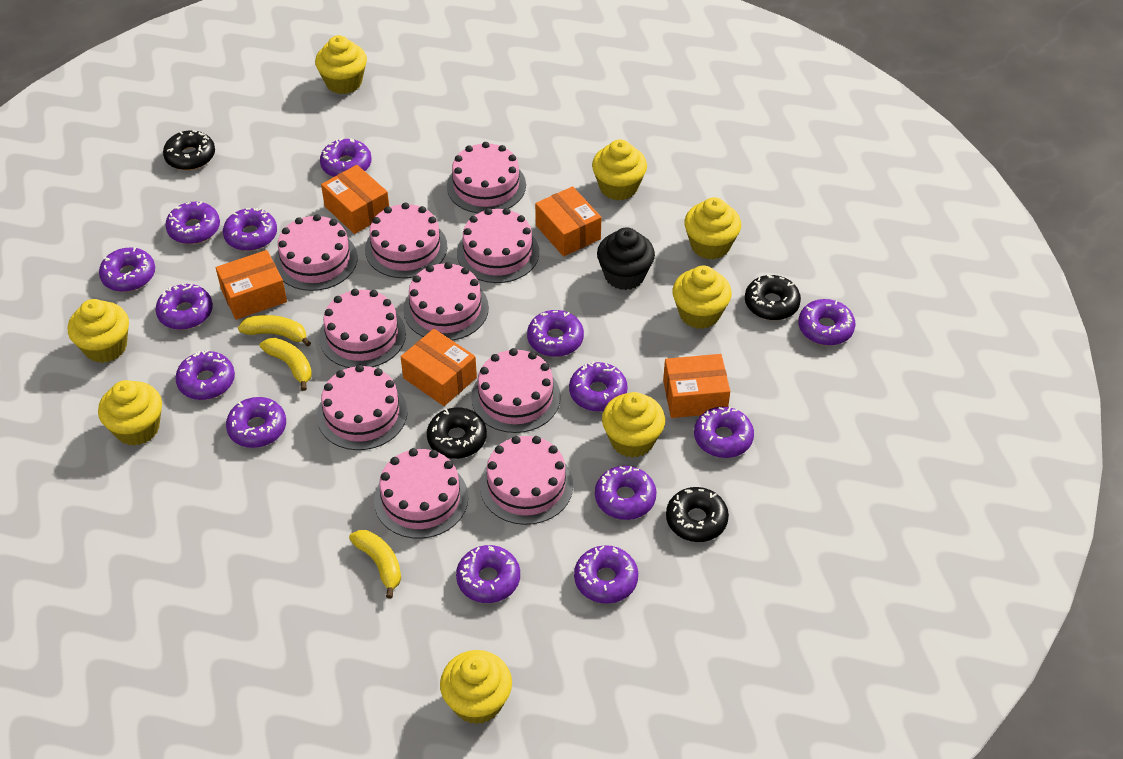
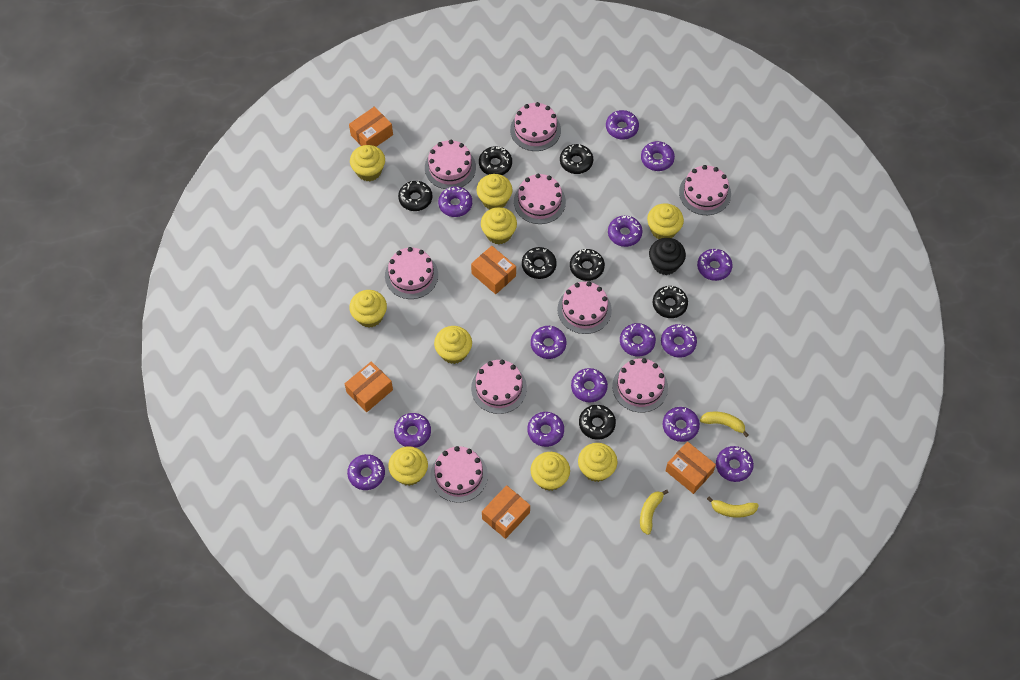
black donut: 4 -> 7
pink cake: 10 -> 9
yellow cupcake: 8 -> 9

